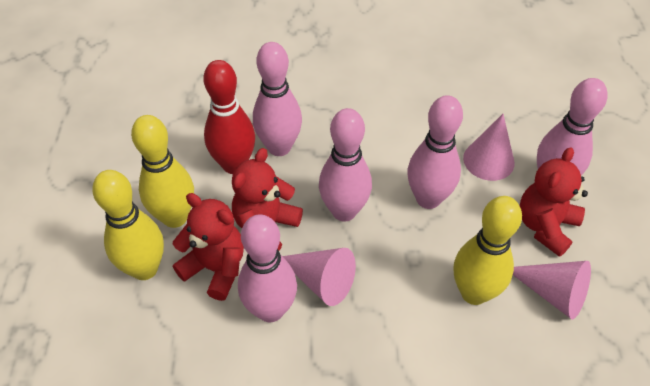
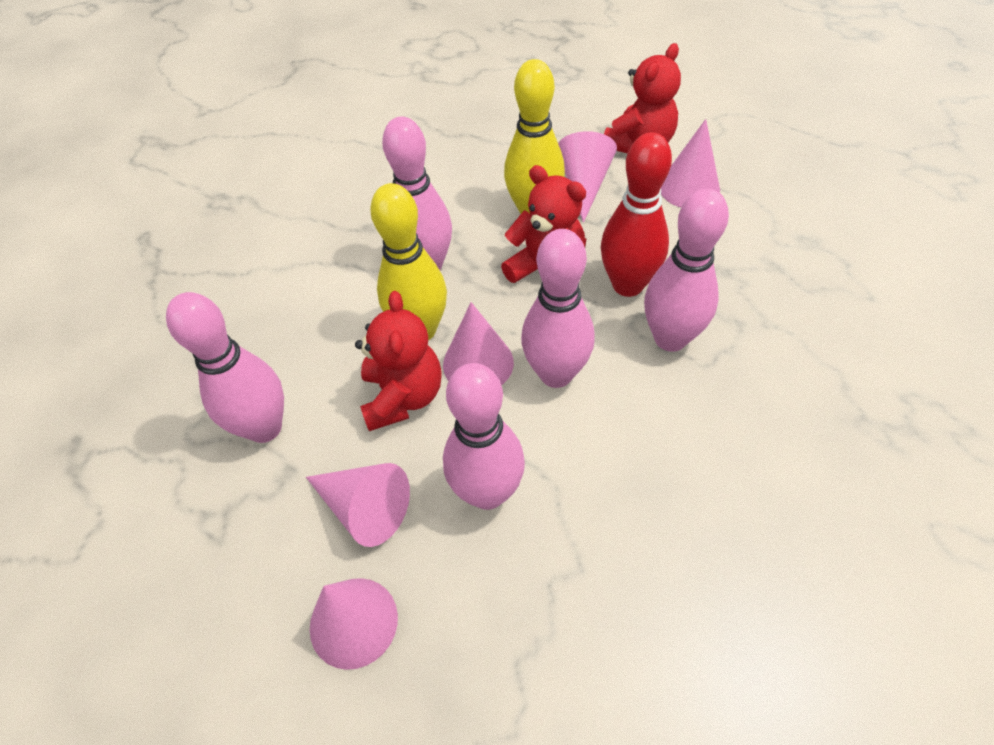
pink cone: 3 -> 5
yellow bowling pin: 3 -> 2

